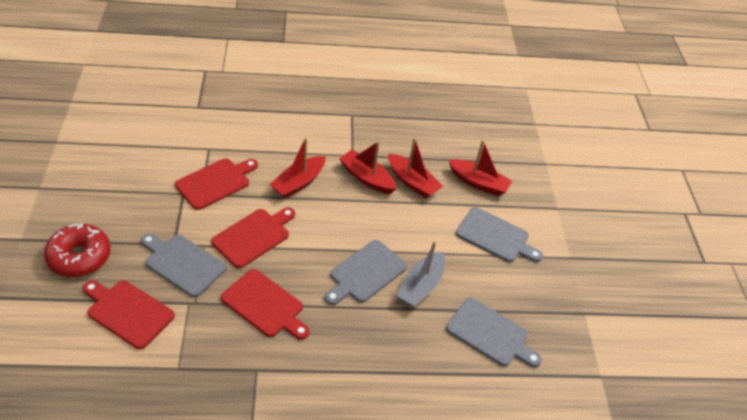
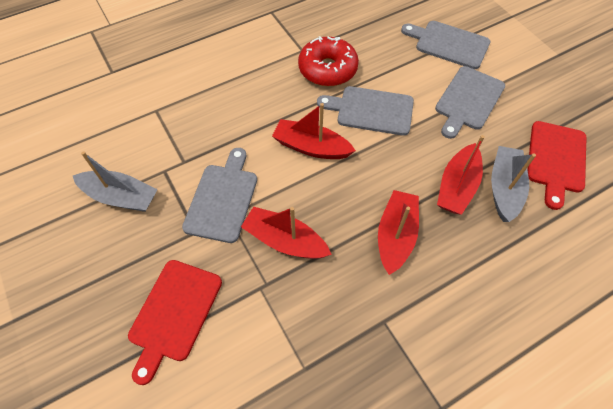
grey boat: 1 -> 2
red cutting board: 4 -> 2

